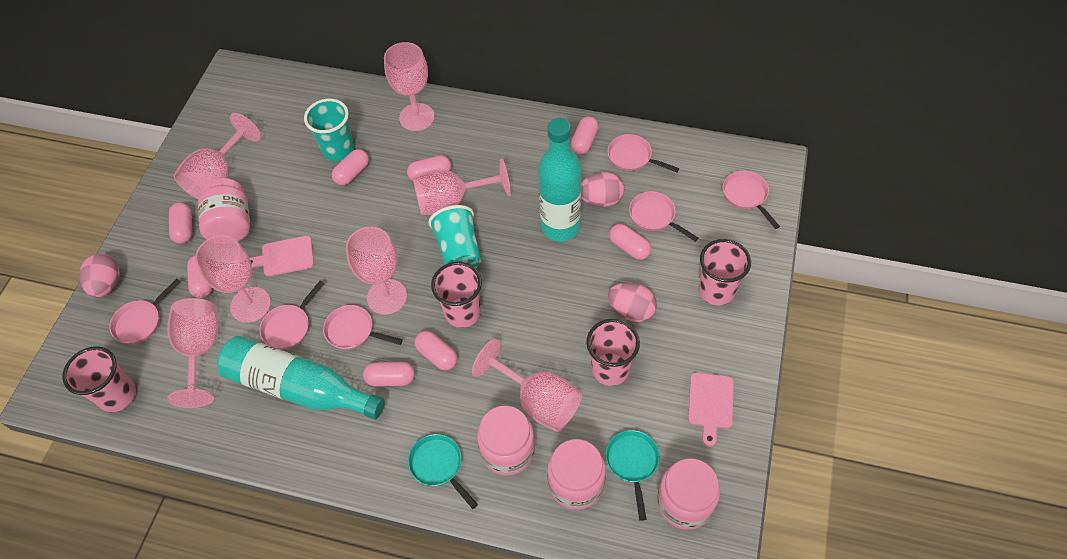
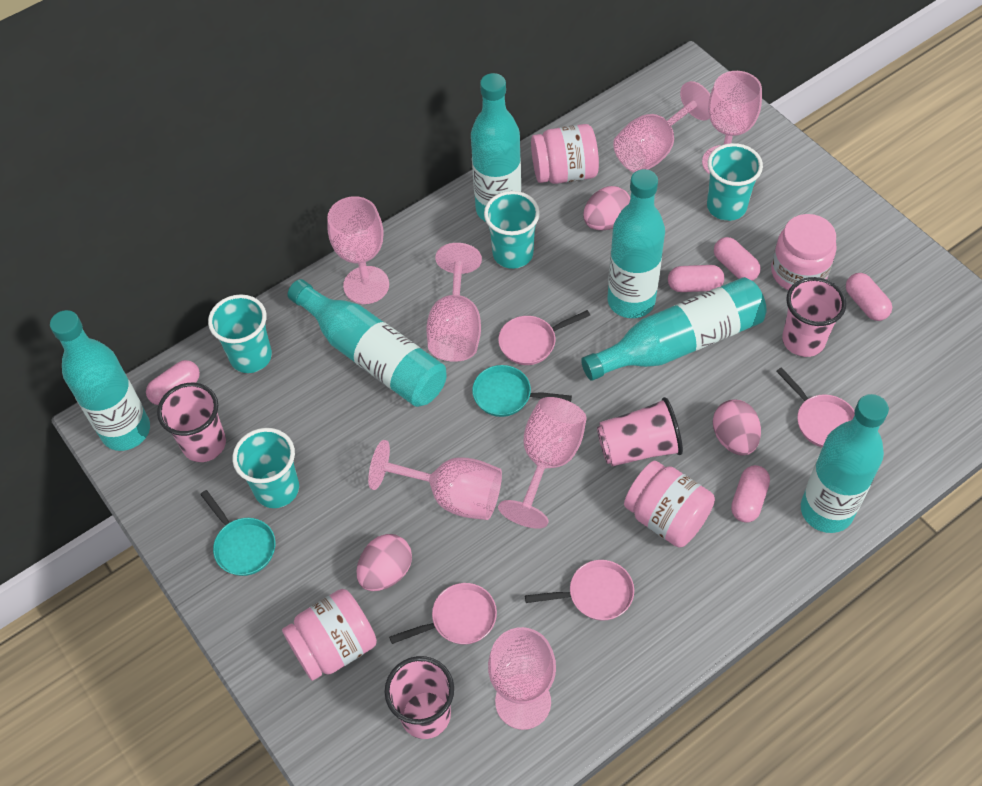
pink capsule: 8 -> 5
pink cutting board: 2 -> 0
pink pan: 6 -> 4
turquoise bottle: 2 -> 6
turquoise cup: 2 -> 4

